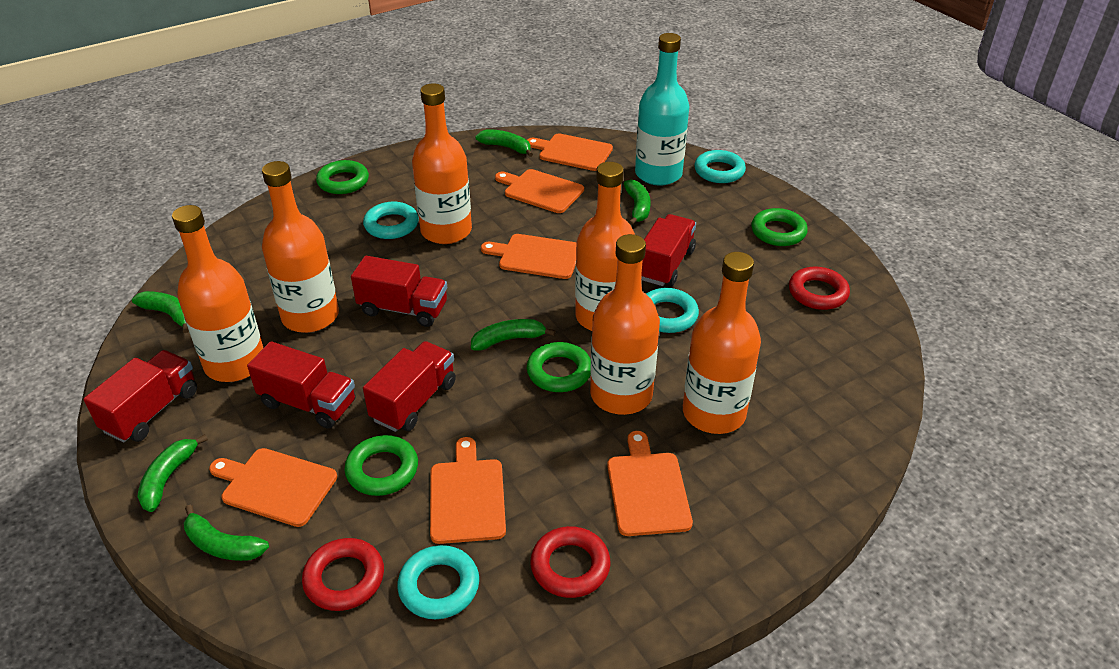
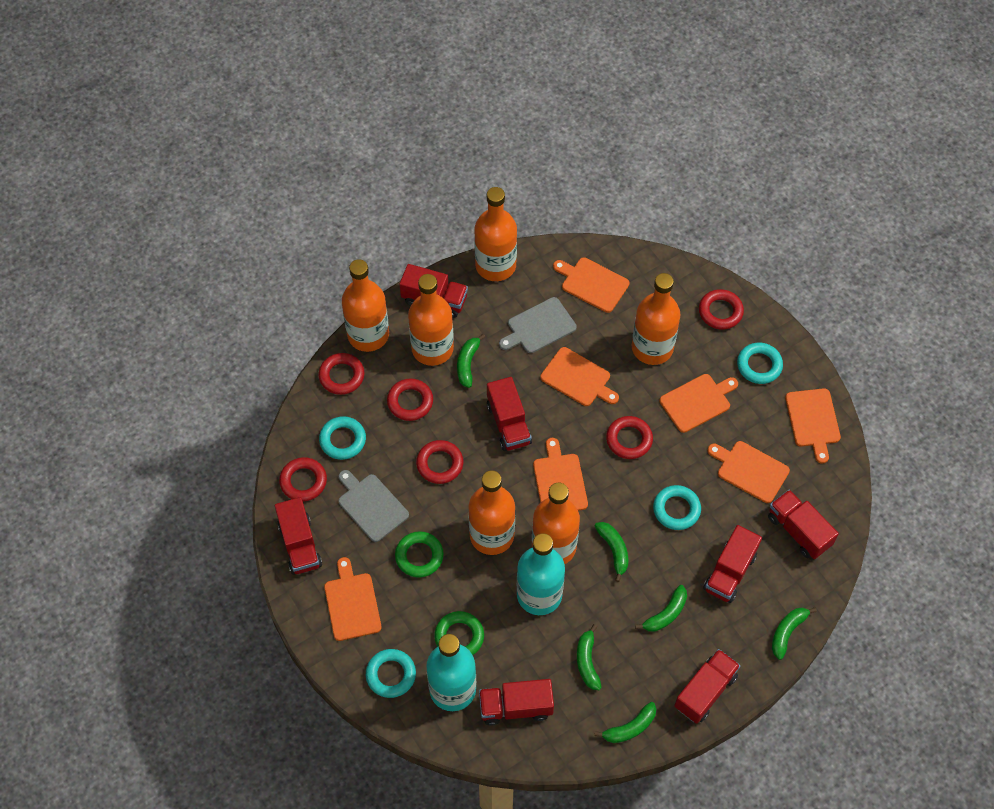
green ring: 4 -> 2
grey cutting board: 0 -> 2
orange cutting board: 6 -> 7
red ring: 3 -> 6
red truck: 5 -> 7
turquoise bottle: 1 -> 2

